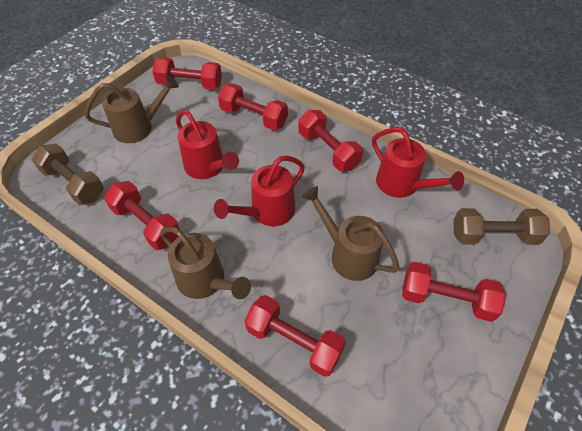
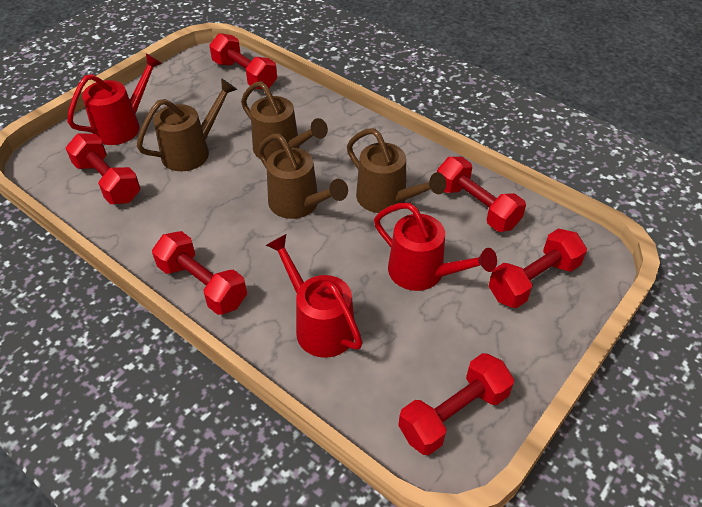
brown dumbbell: 2 -> 0
brown watering can: 3 -> 4

